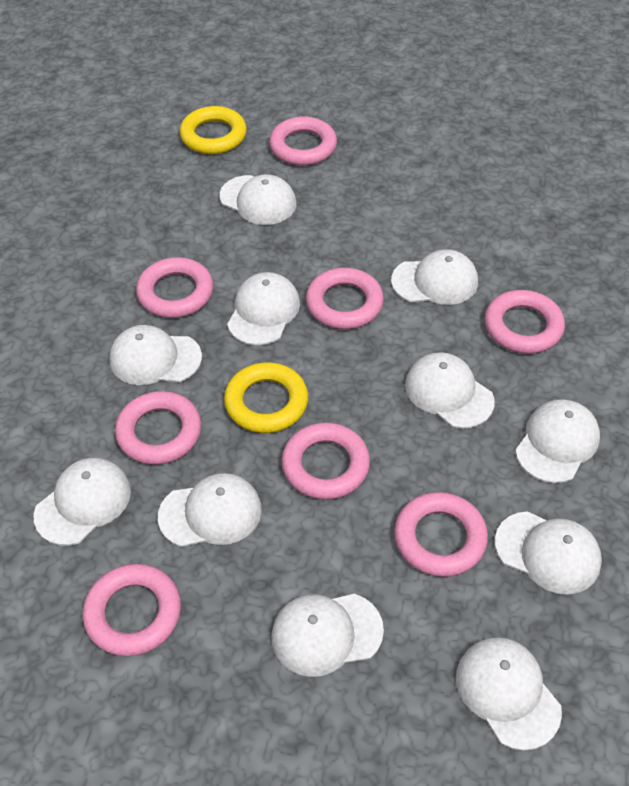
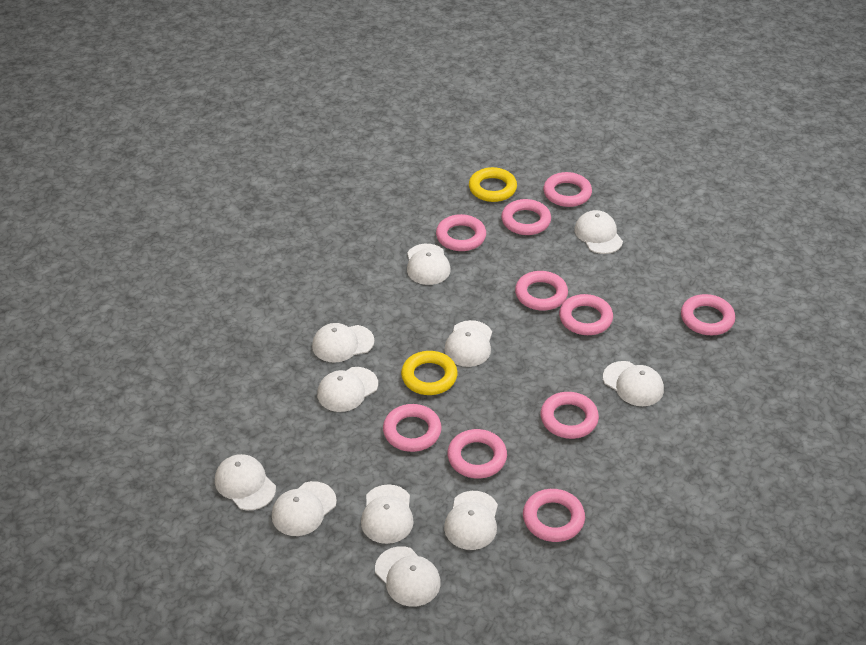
pink ring: 8 -> 10

